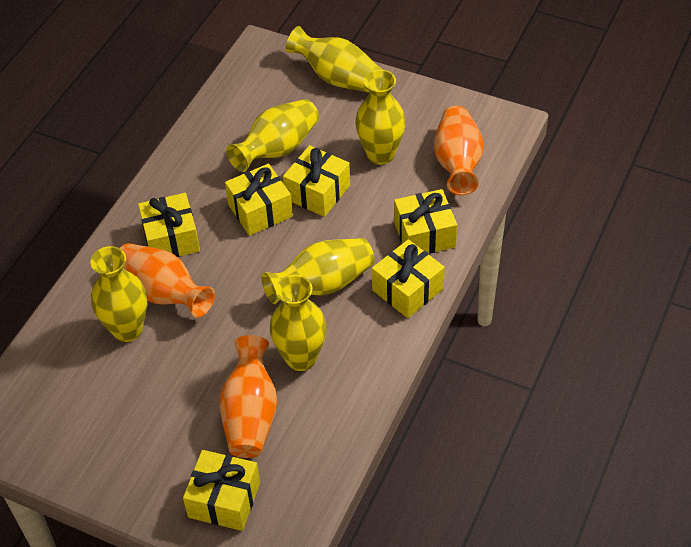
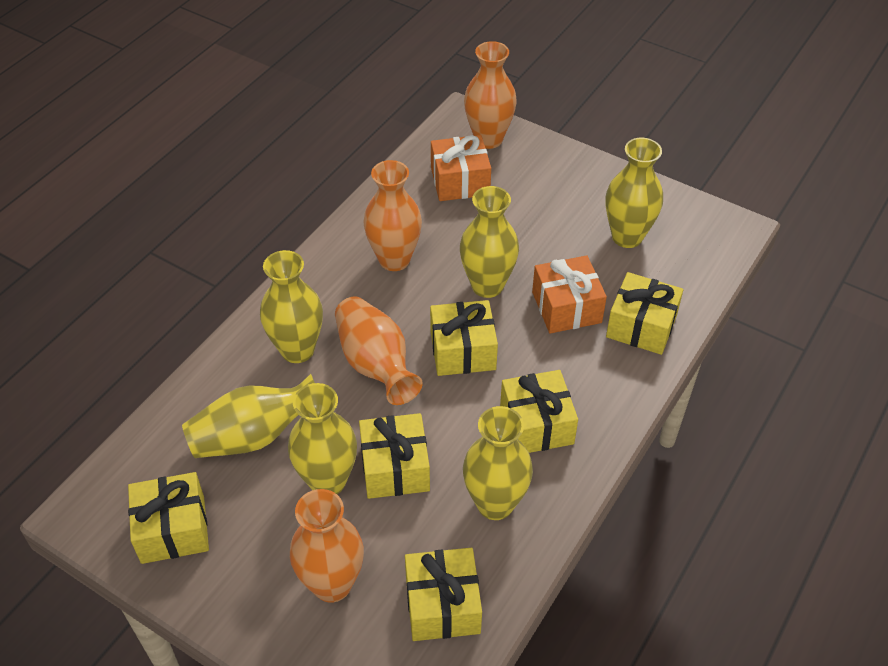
orange gift: 0 -> 2
orange vase: 3 -> 4

